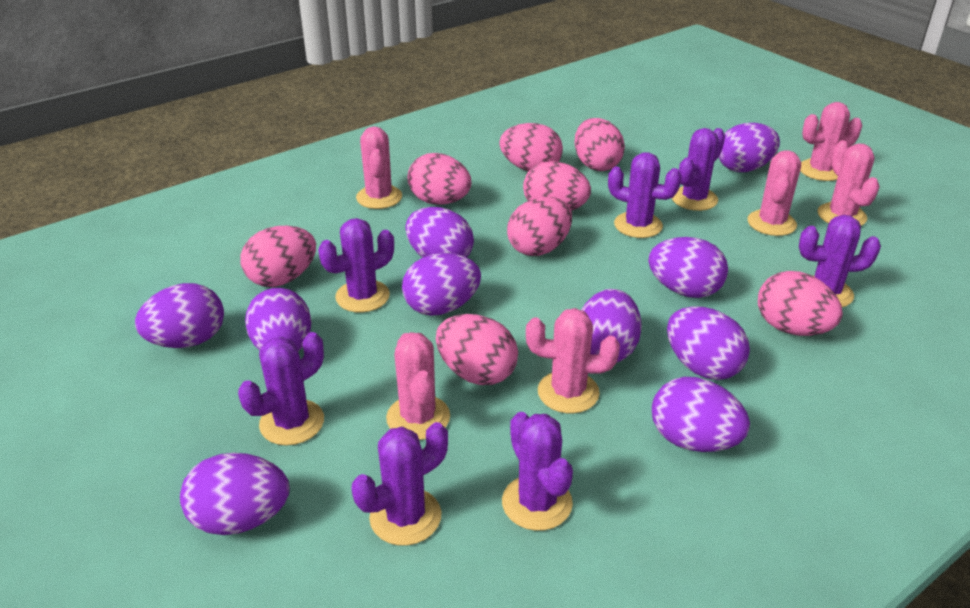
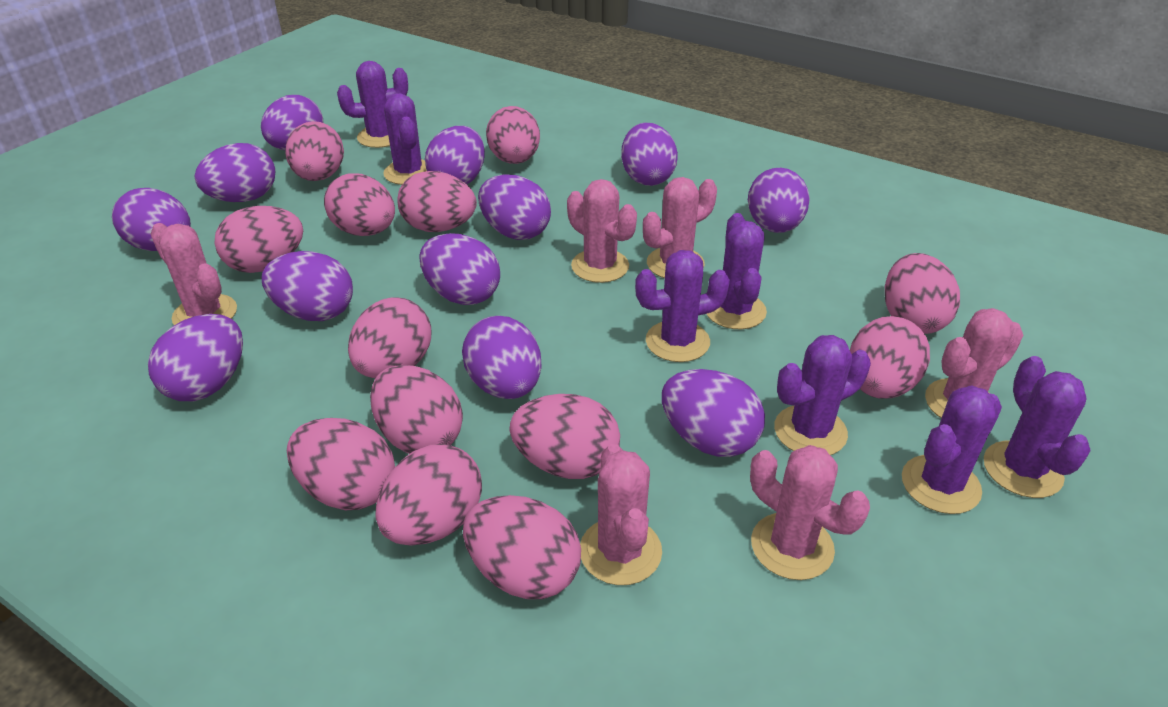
pink egg: 8 -> 13
purple egg: 10 -> 12

